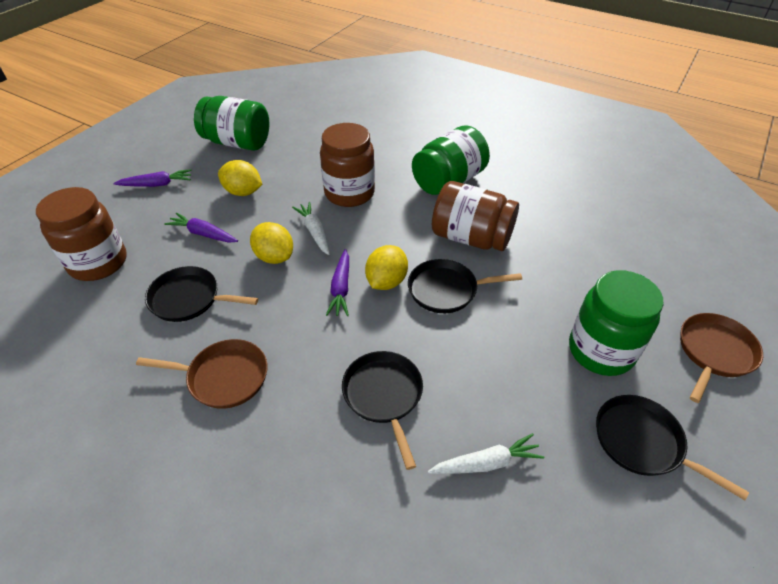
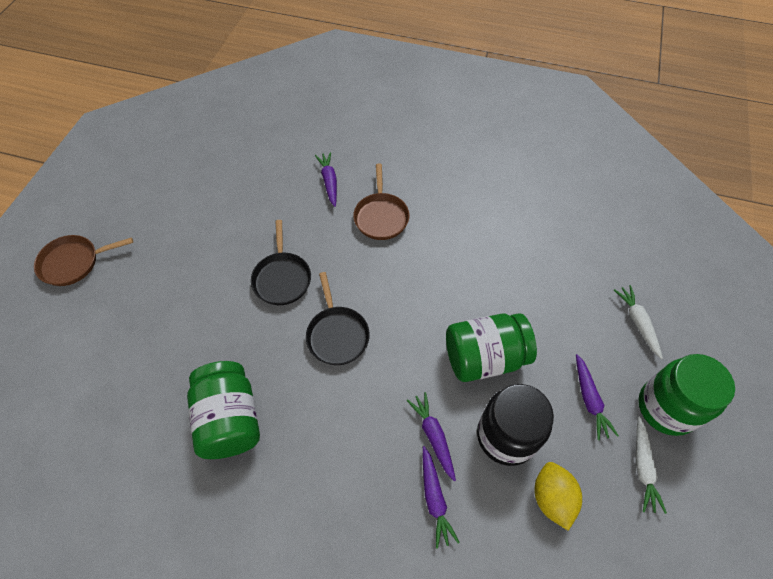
black jar: 0 -> 1
black pan: 4 -> 2
brown jar: 3 -> 0
purple carrot: 3 -> 4
yellow lemon: 3 -> 1

